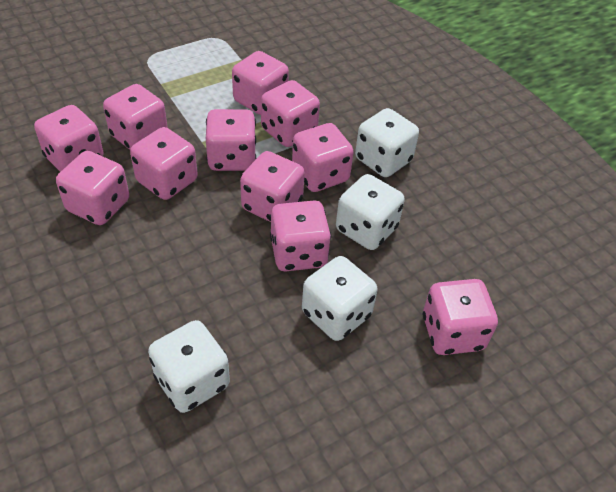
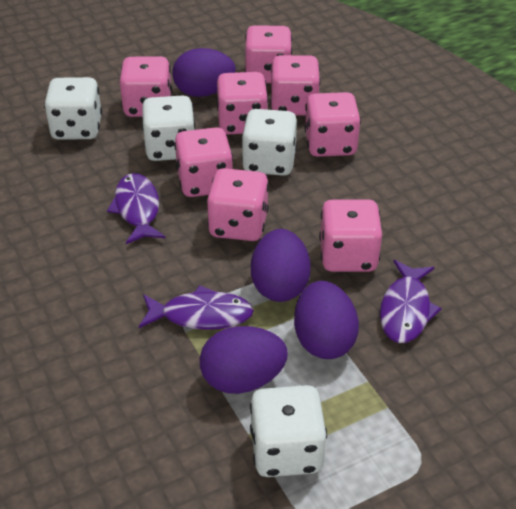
pink dice: 11 -> 8
purple egg: 0 -> 4
purple fish: 0 -> 3

